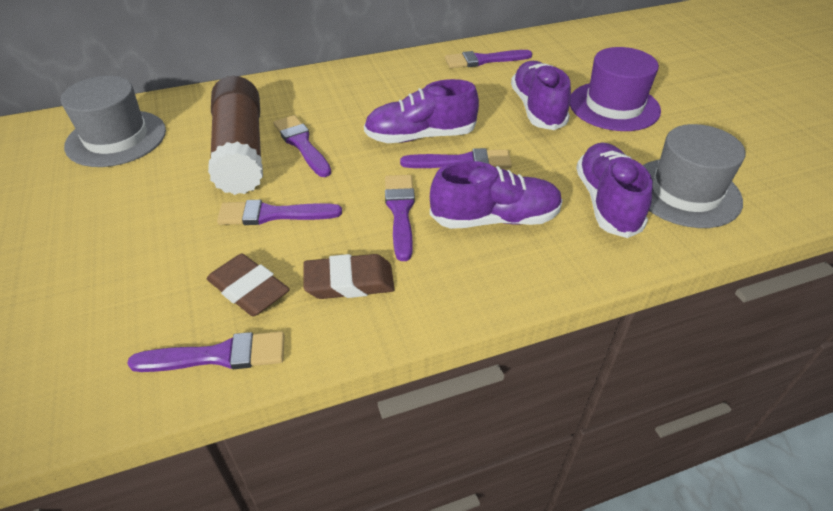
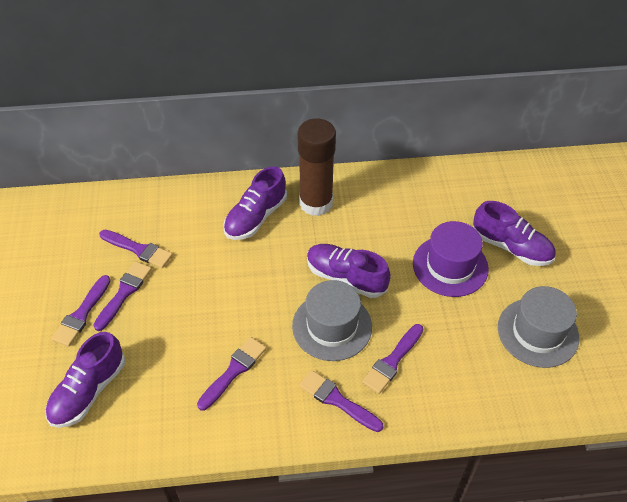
brown eraser: 2 -> 0

